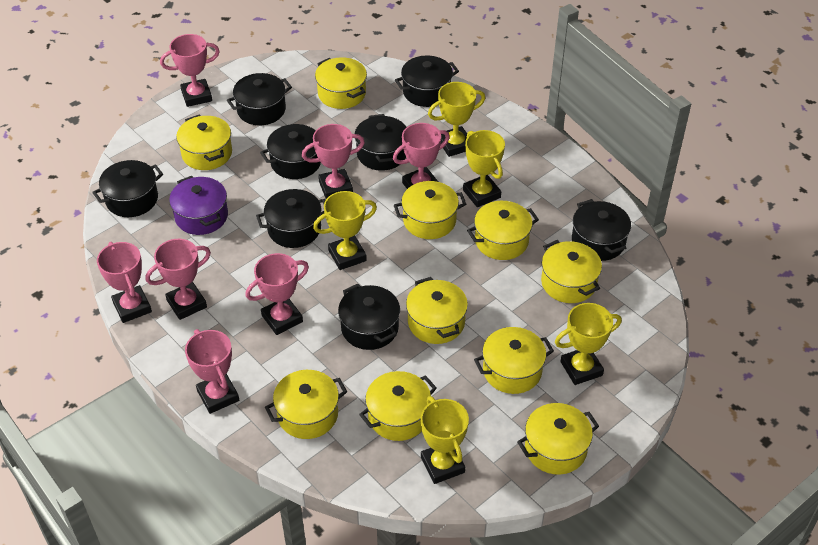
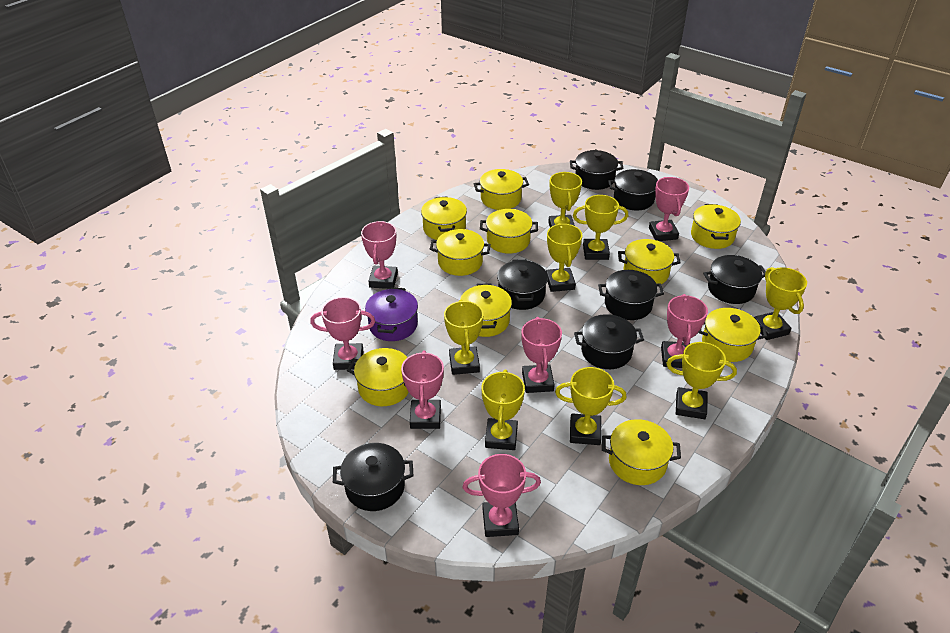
black pot: 8 -> 7
yellow trophy: 5 -> 8

